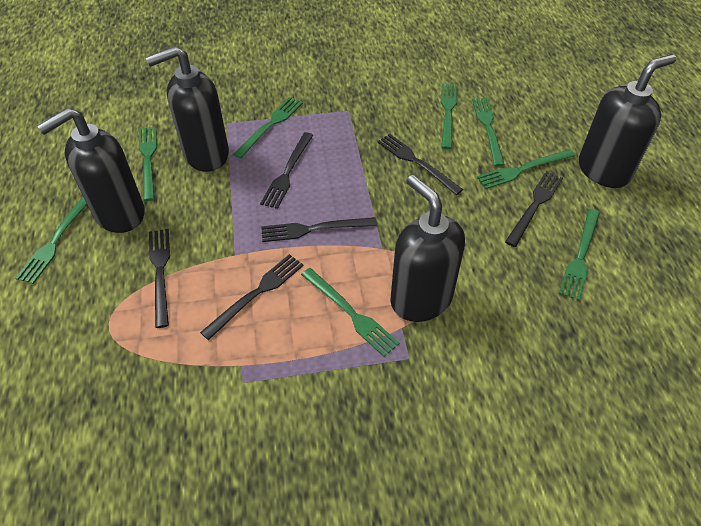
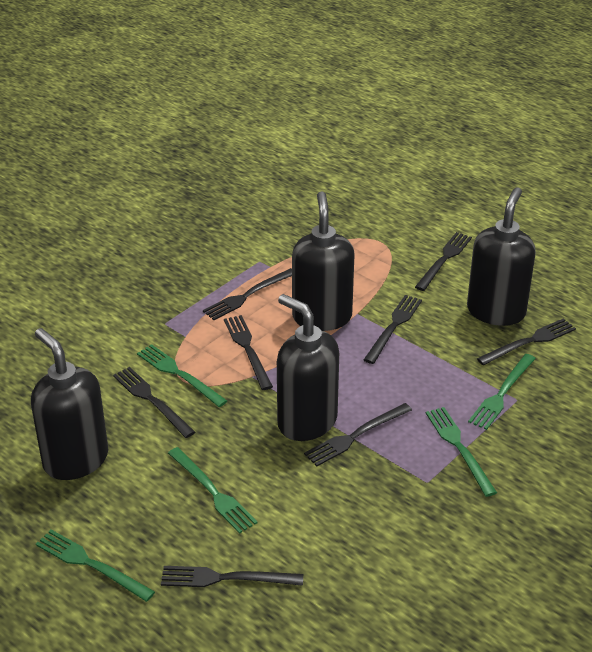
black fork: 6 -> 8
green fork: 8 -> 5

